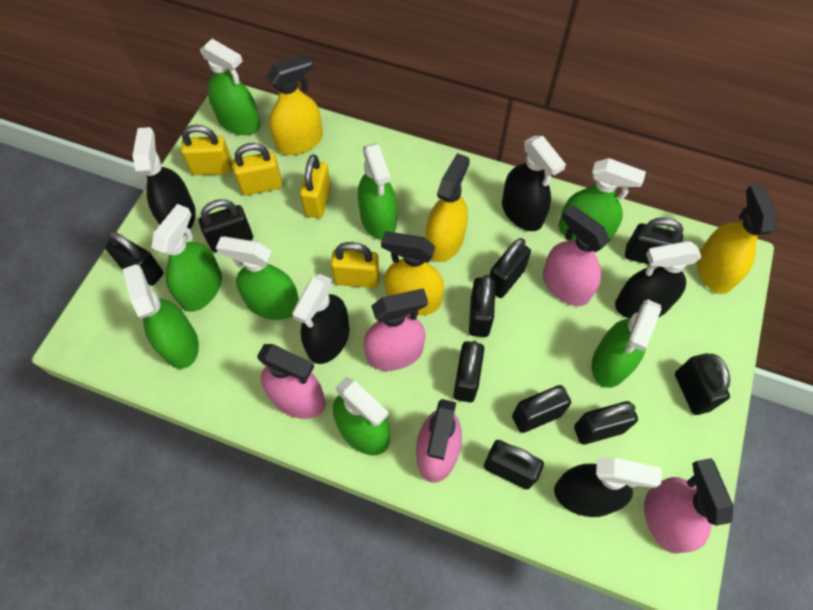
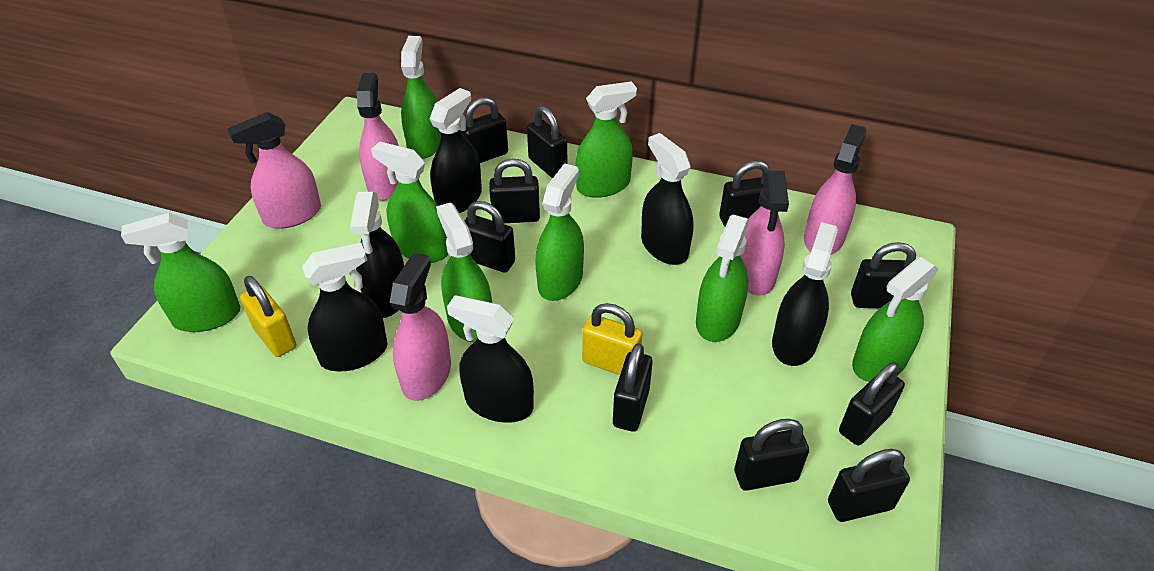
black spray bottle: 5 -> 6
yellow padlock: 4 -> 2
yellow spray bottle: 4 -> 0

